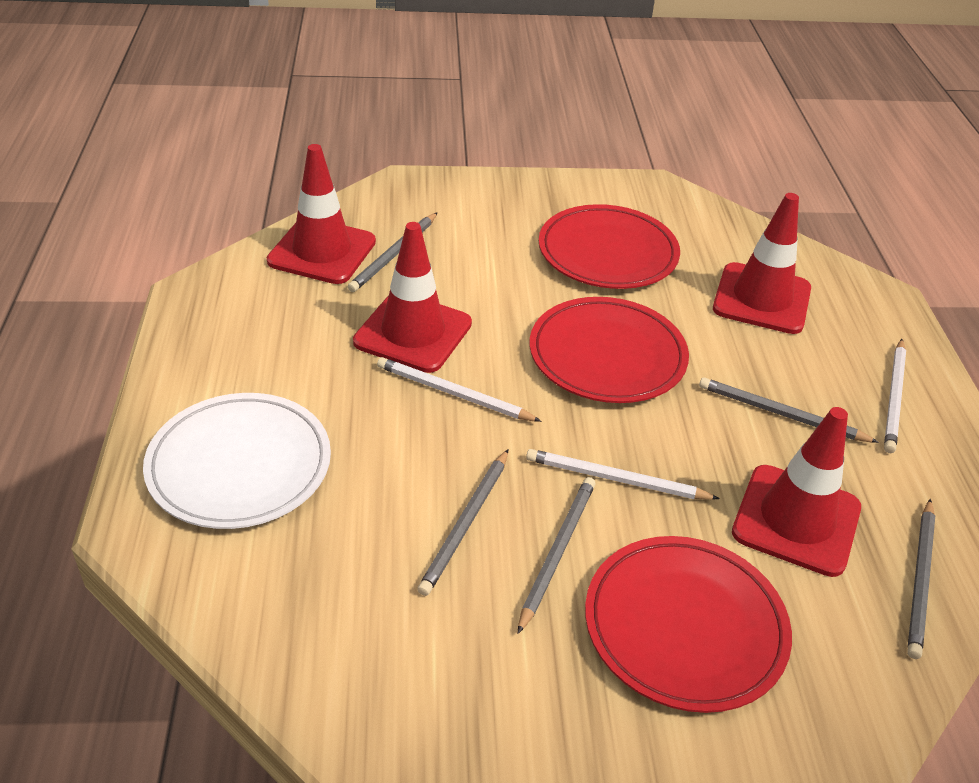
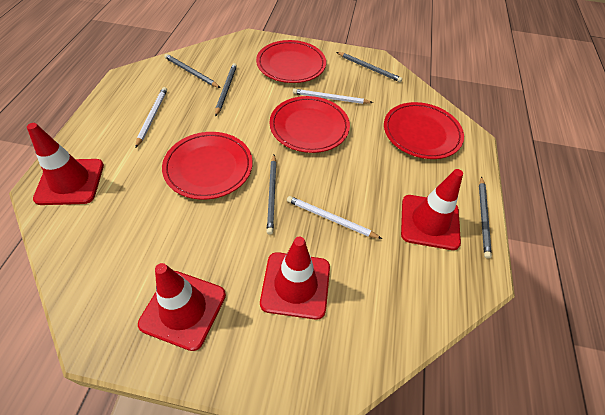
red plate: 3 -> 4
white plate: 1 -> 0

